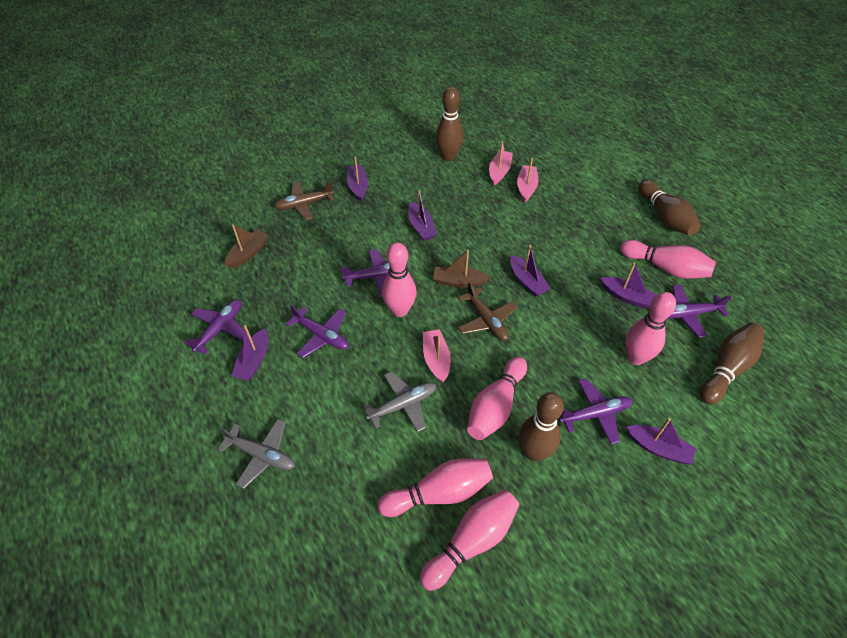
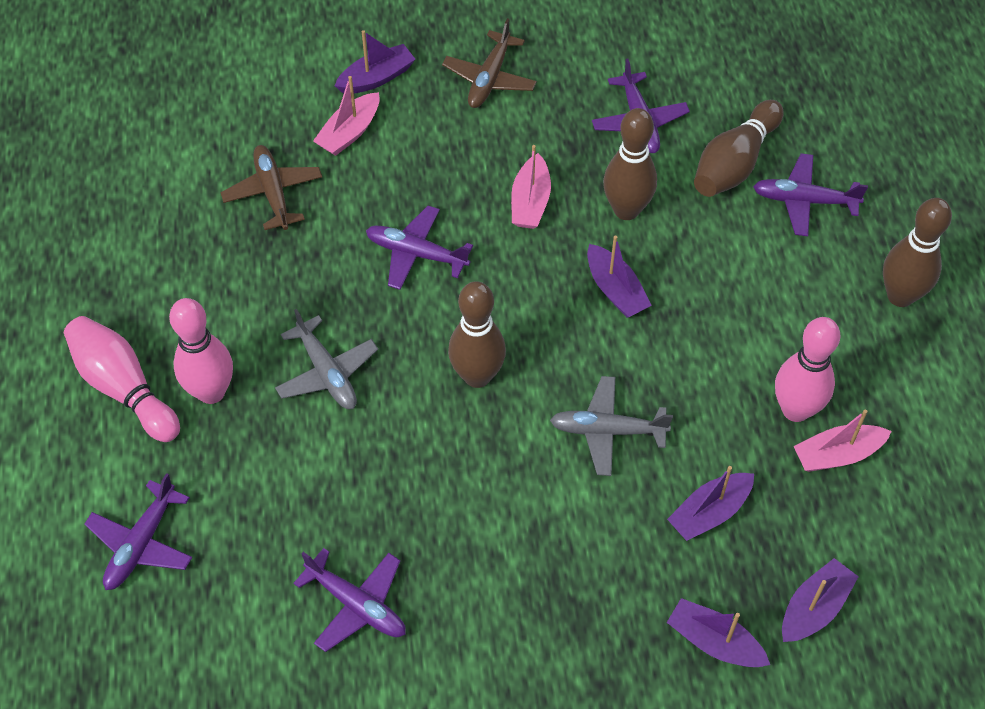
brown boat: 2 -> 0
pink bowling pin: 6 -> 3
purple boat: 6 -> 5

